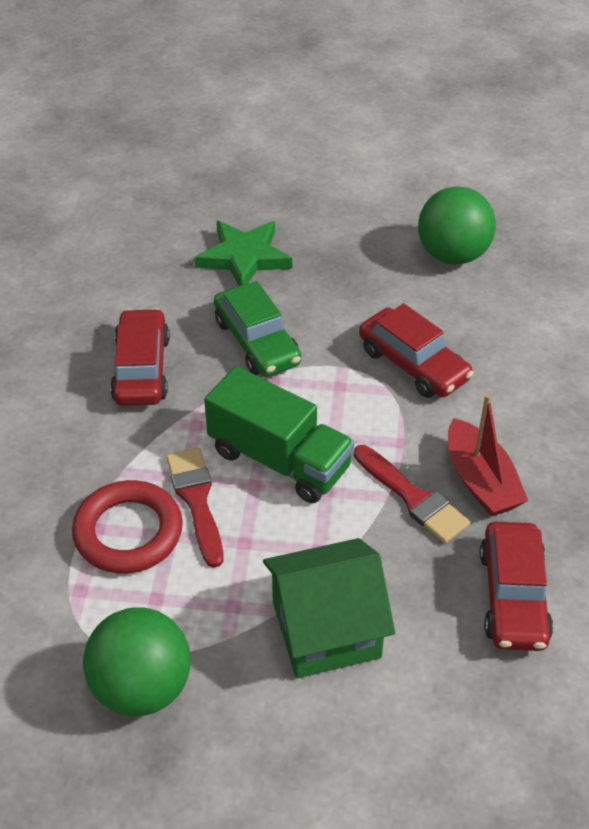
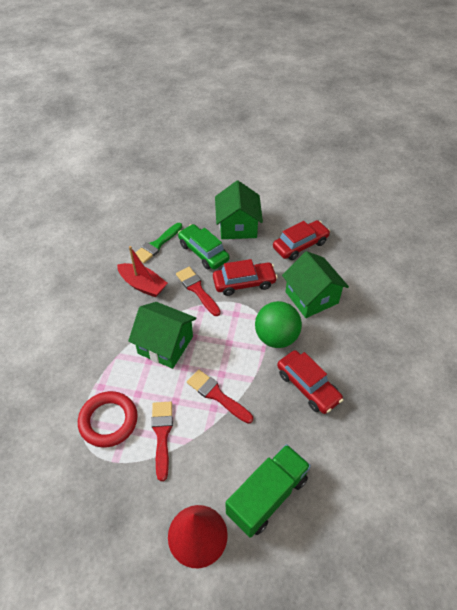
green ball: 2 -> 1
green brush: 0 -> 1
green house: 1 -> 3
green star: 1 -> 0
red brush: 2 -> 3
red cone: 0 -> 1

